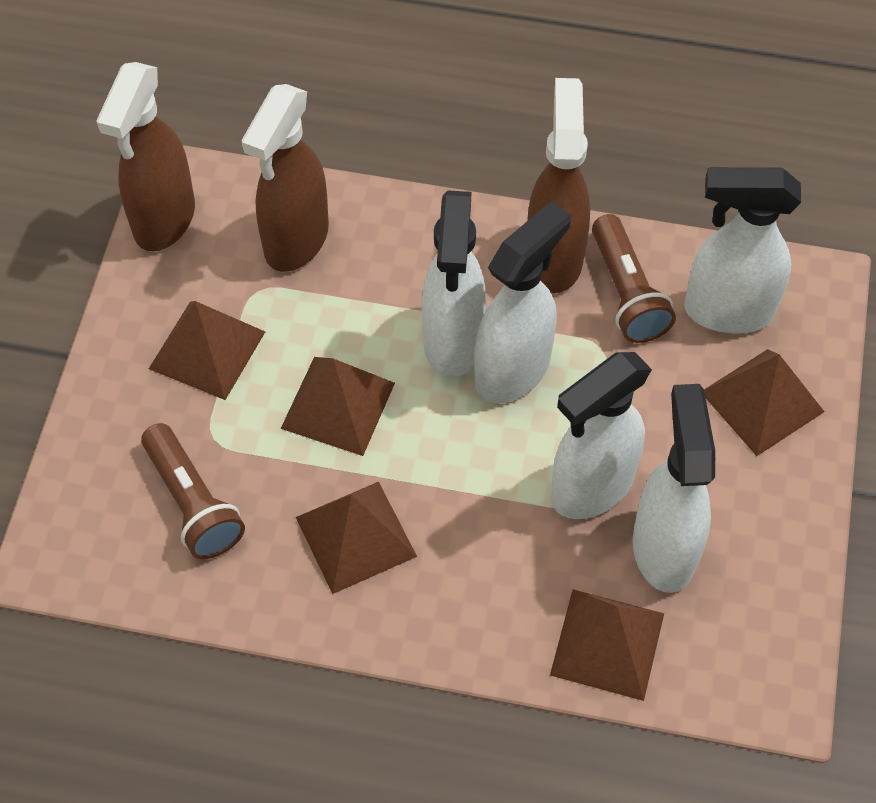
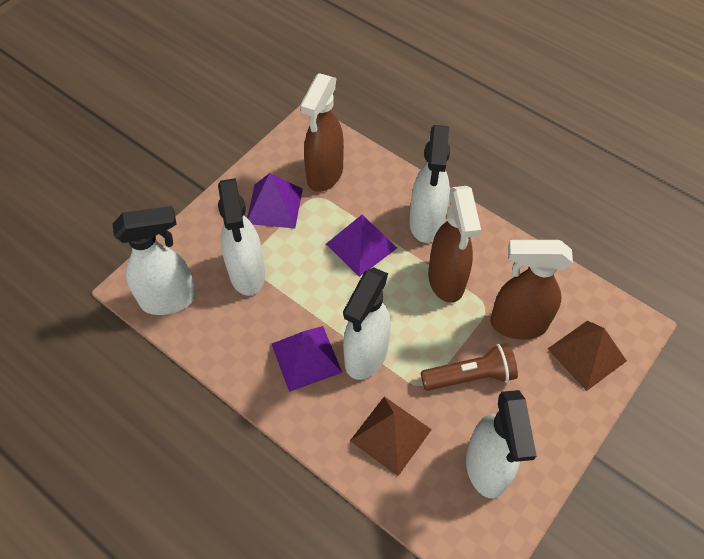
brown flashlight: 2 -> 1
brown pyramid: 5 -> 2
purple pyramid: 0 -> 3

